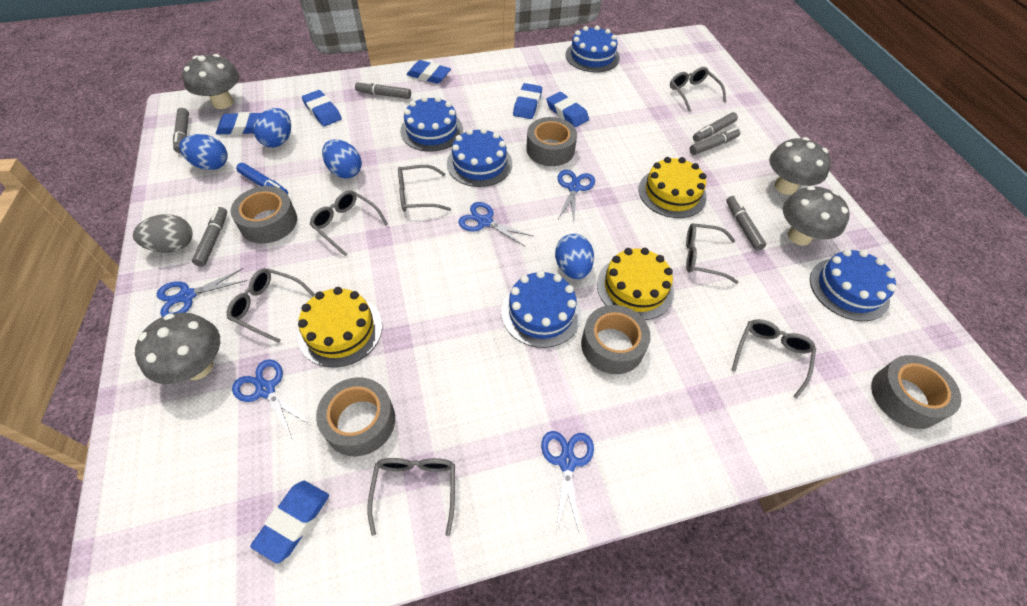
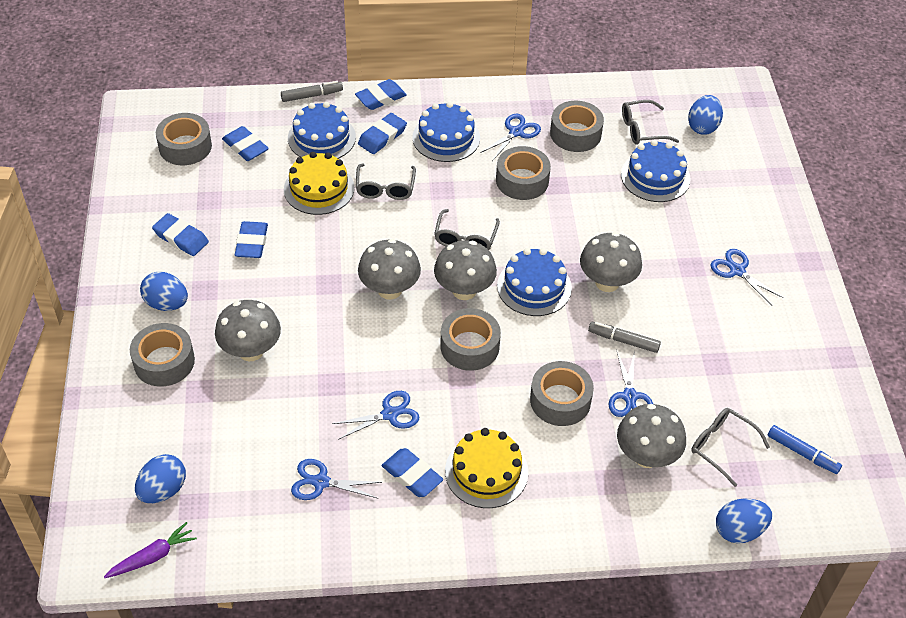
blue cake: 5 -> 4
grey egg: 1 -> 0
grey glasses: 7 -> 4
grey marker: 6 -> 2
grey mushroom: 4 -> 5
grey tape: 5 -> 6
purple carrot: 0 -> 1
yellow cake: 3 -> 2

